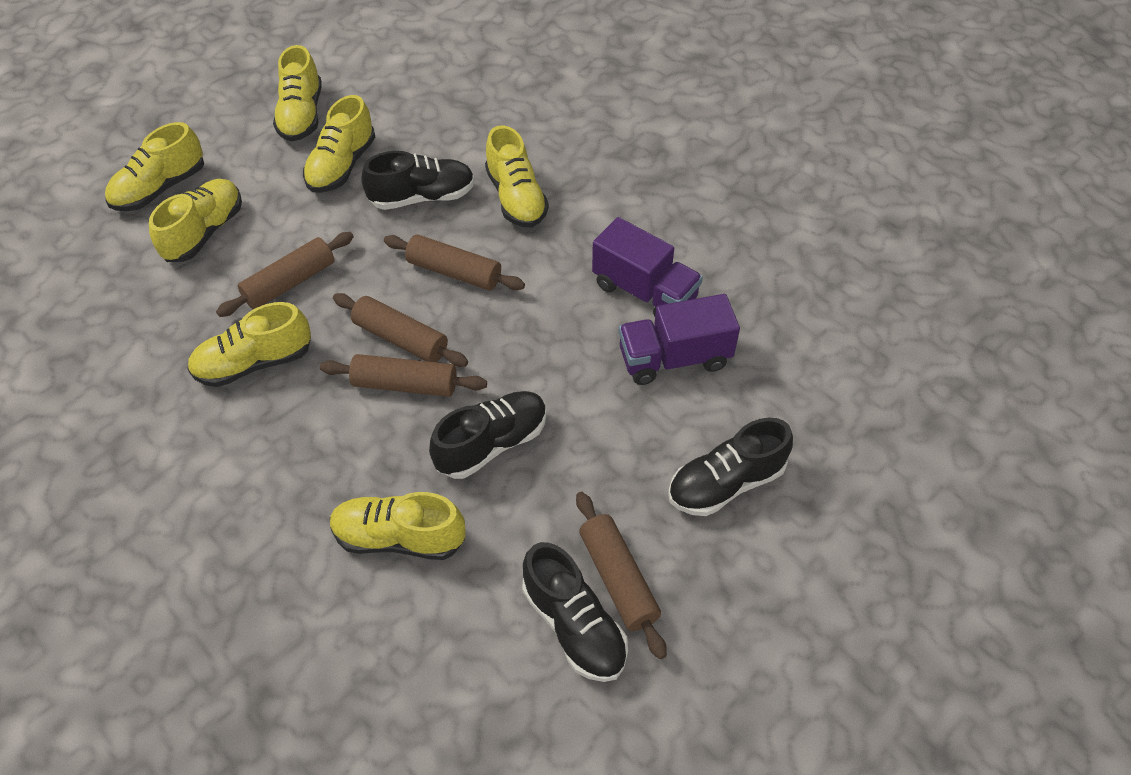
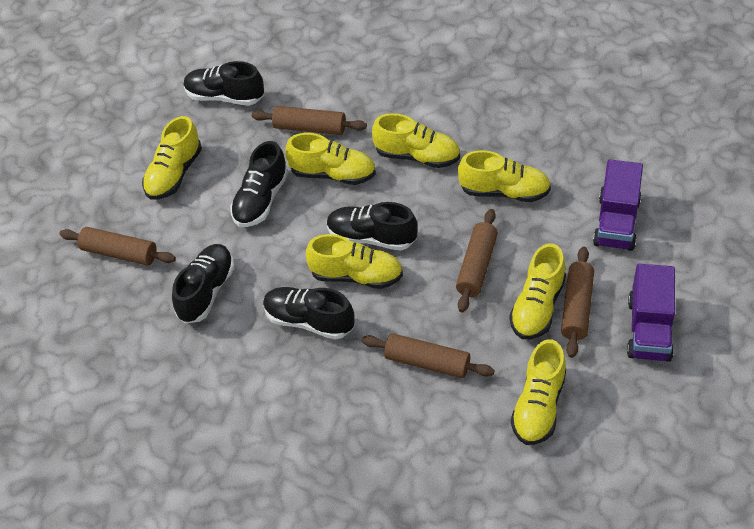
black shoe: 4 -> 5

